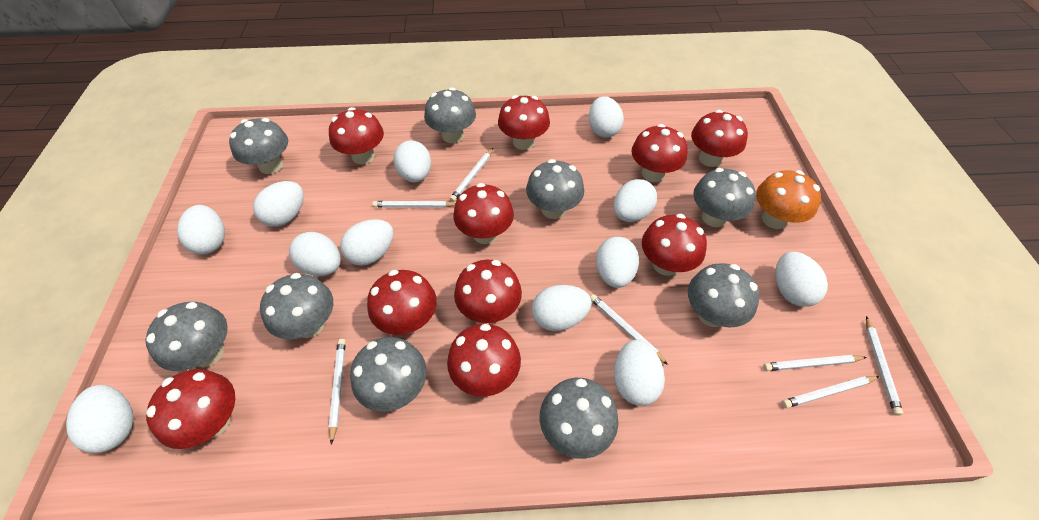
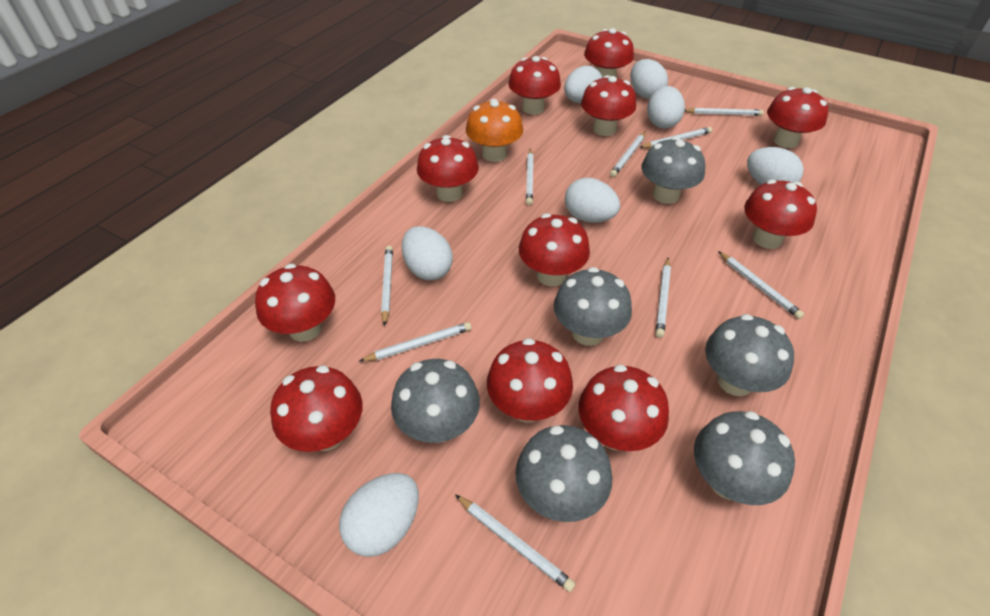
grey mushroom: 9 -> 6
red mushroom: 10 -> 11
white egg: 12 -> 7
white pencil: 7 -> 9

